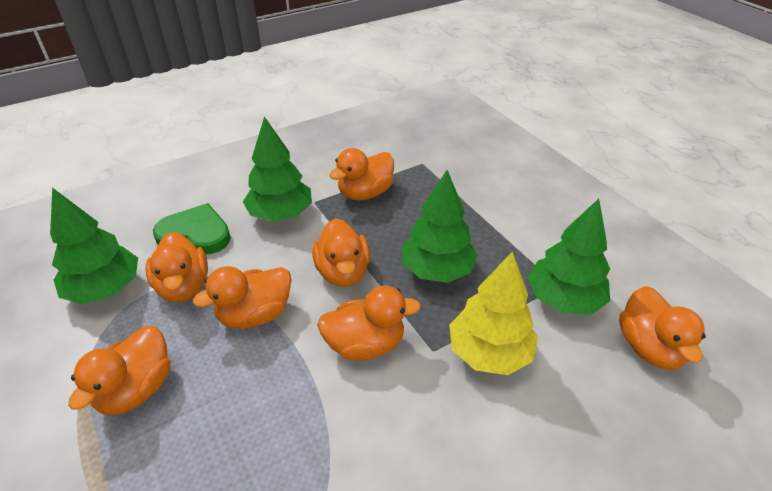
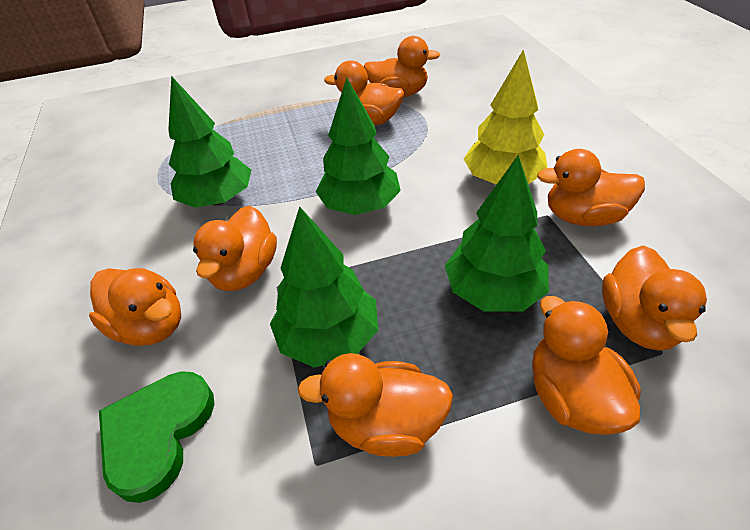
orange duck: 7 -> 8

